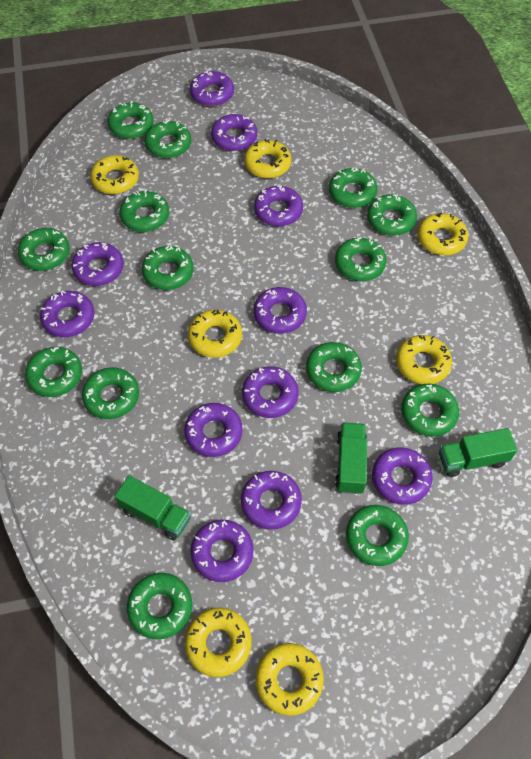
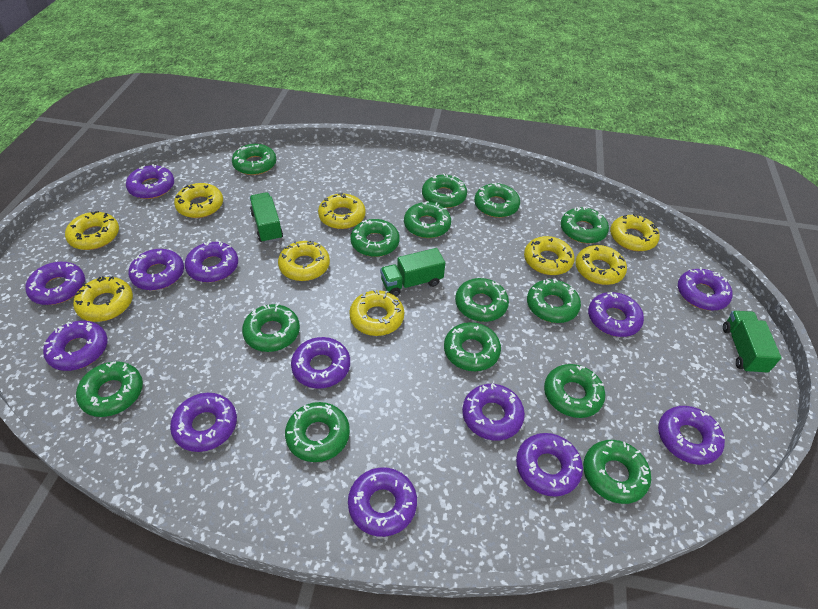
purple donut: 11 -> 13
yellow donut: 7 -> 9

